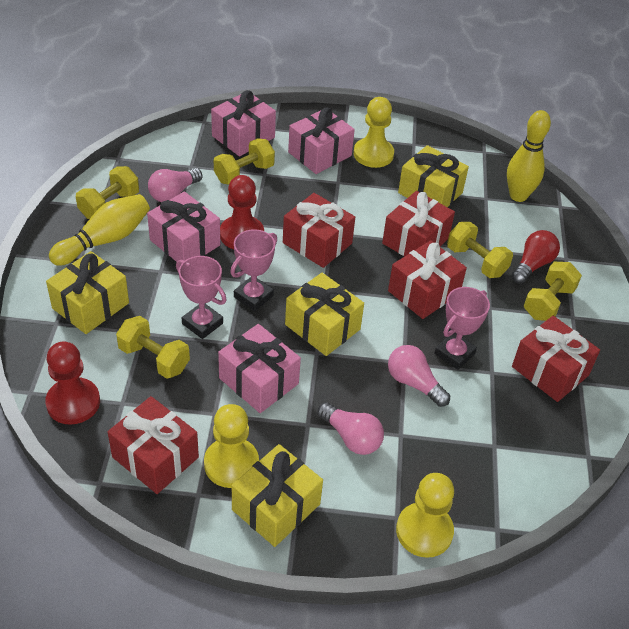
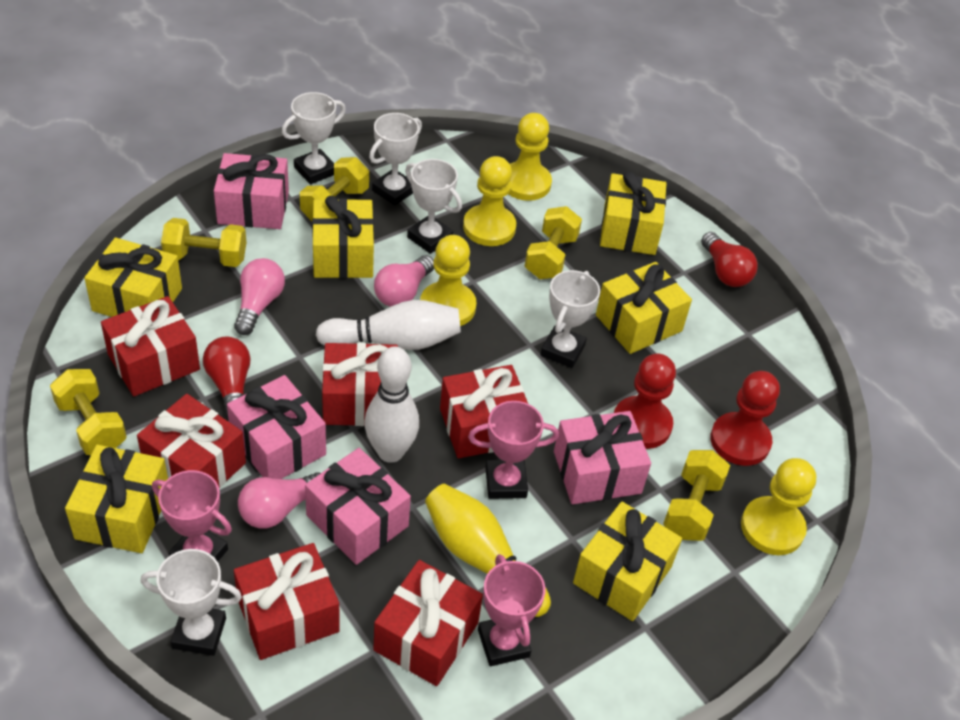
red gift: 5 -> 6
red light bulb: 1 -> 2
white bowling pin: 0 -> 2
white trophy: 0 -> 5
yellow bowling pin: 2 -> 1
yellow gift: 4 -> 6
yellow pawn: 3 -> 4

